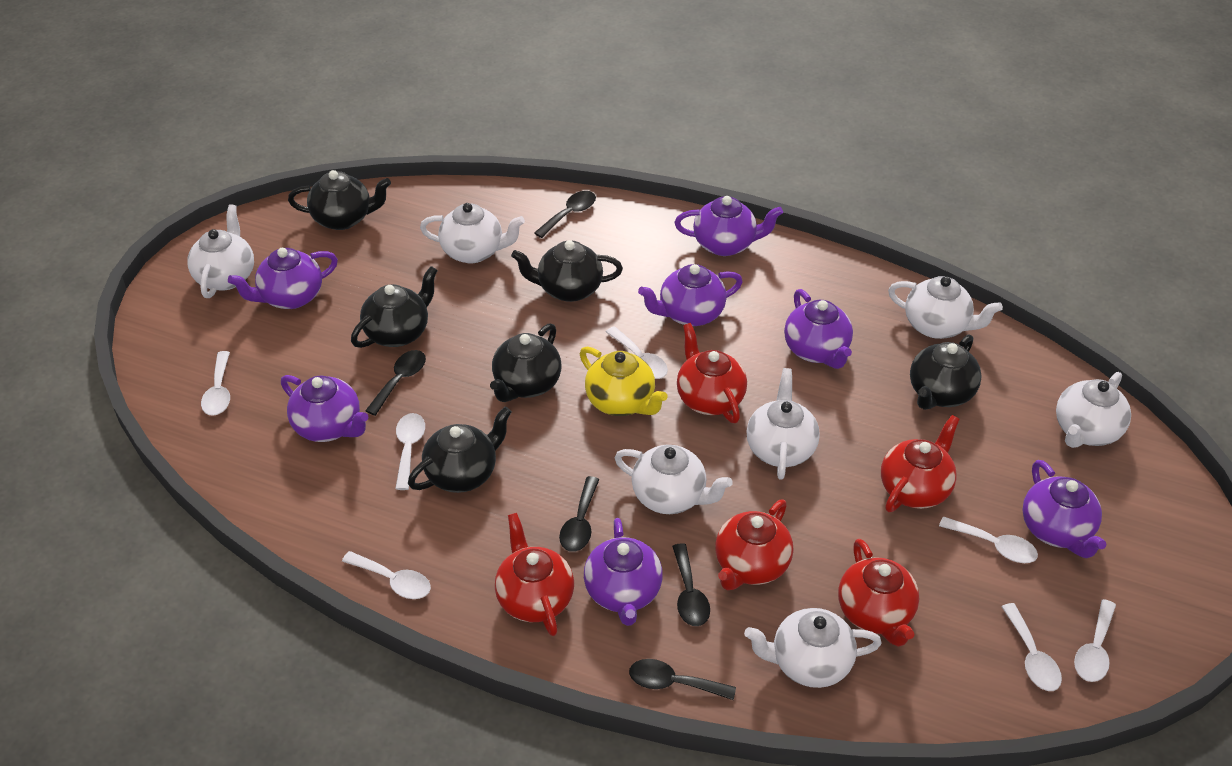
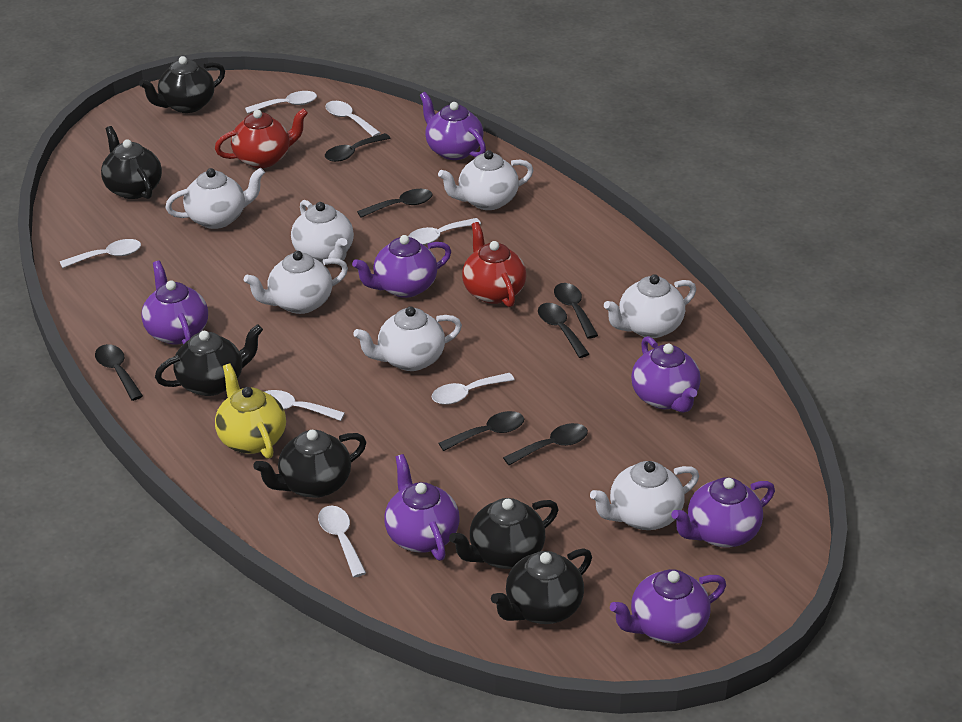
black spoon: 5 -> 7
red teapot: 5 -> 2

